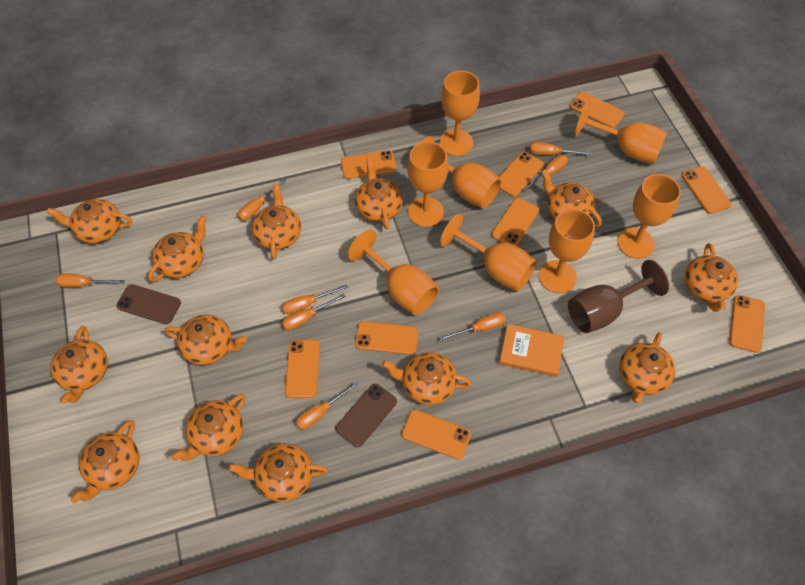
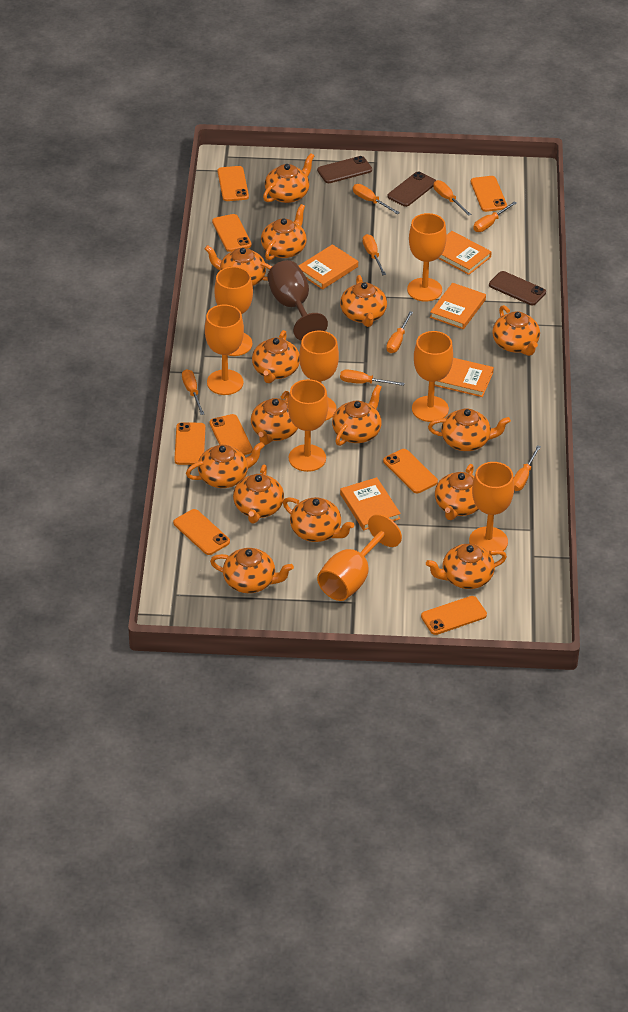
brown phone: 2 -> 3
orange book: 1 -> 5
orange phone: 9 -> 8
orange teapot: 13 -> 15

